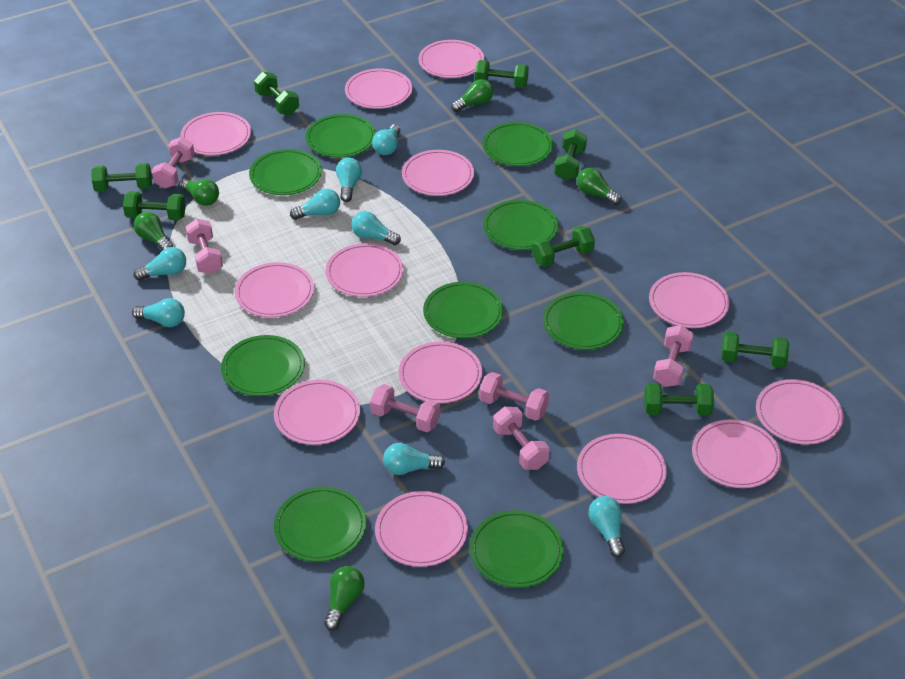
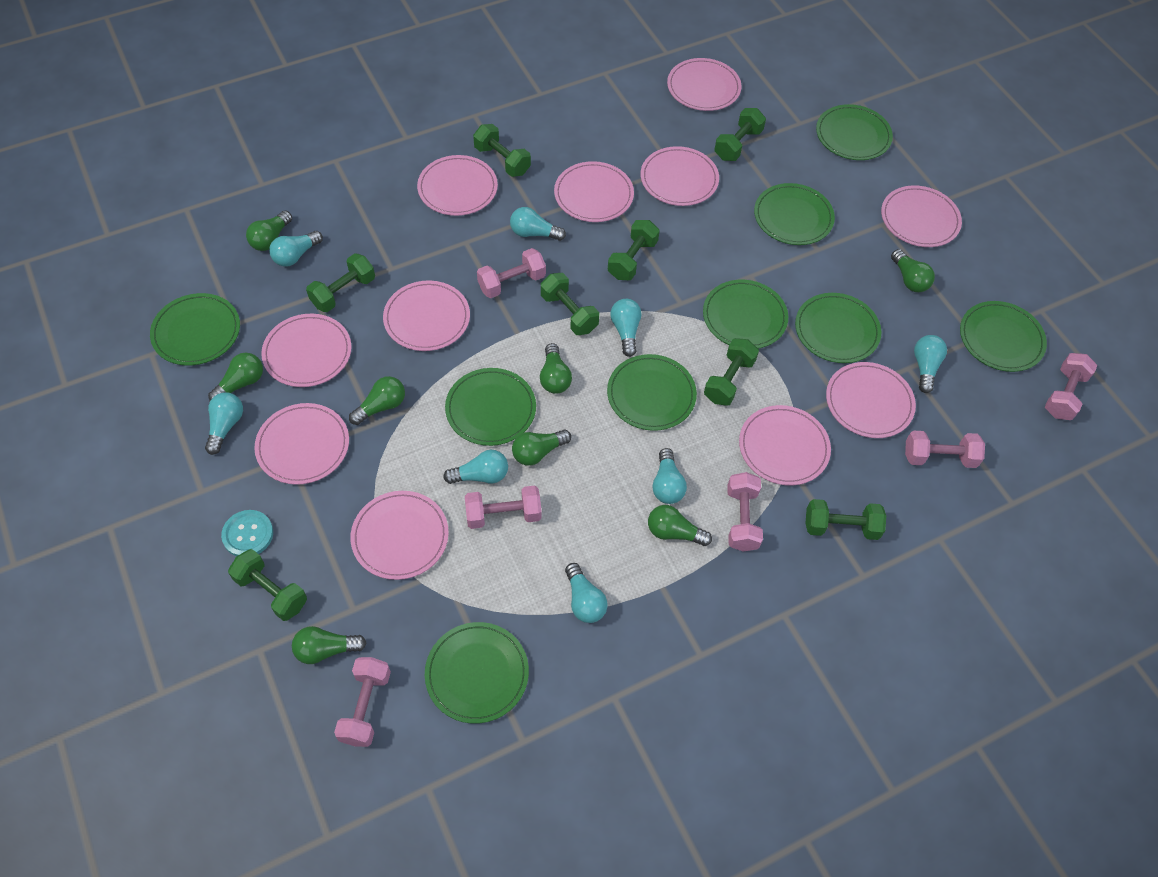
green light bulb: 5 -> 8
pink plate: 13 -> 11
turquoise button: 0 -> 1

